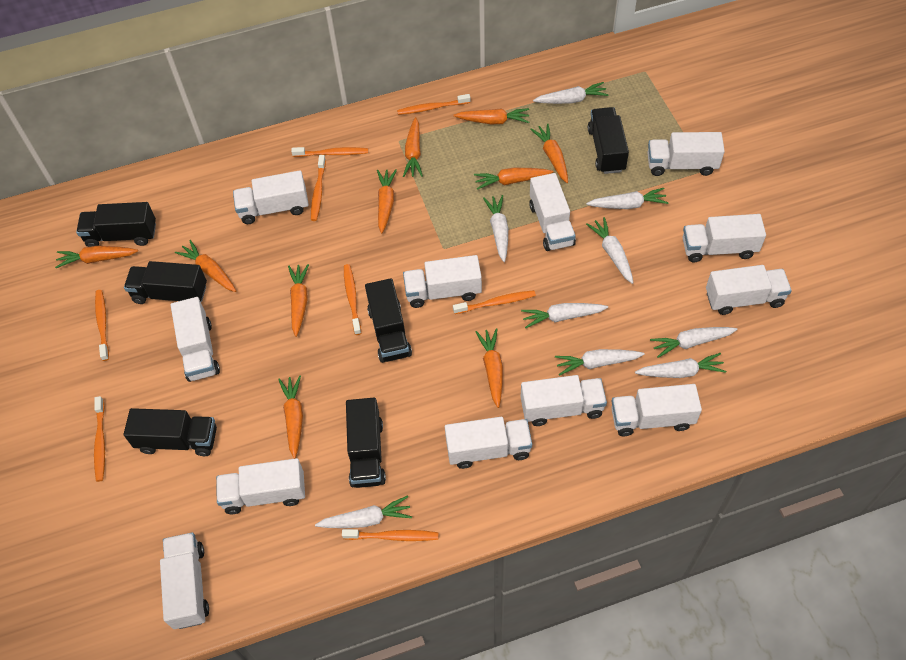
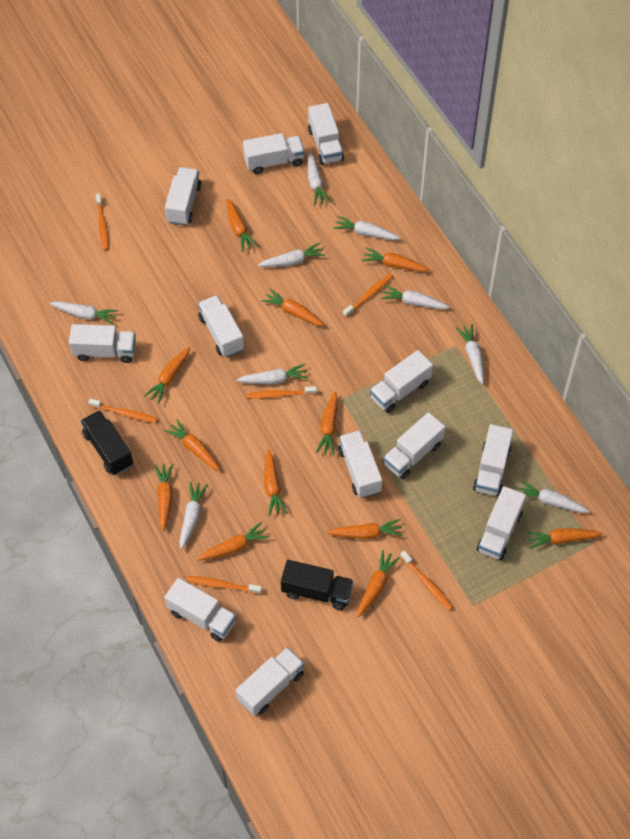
black truck: 6 -> 2
orange carrot: 10 -> 12
orange toothbrush: 8 -> 6

